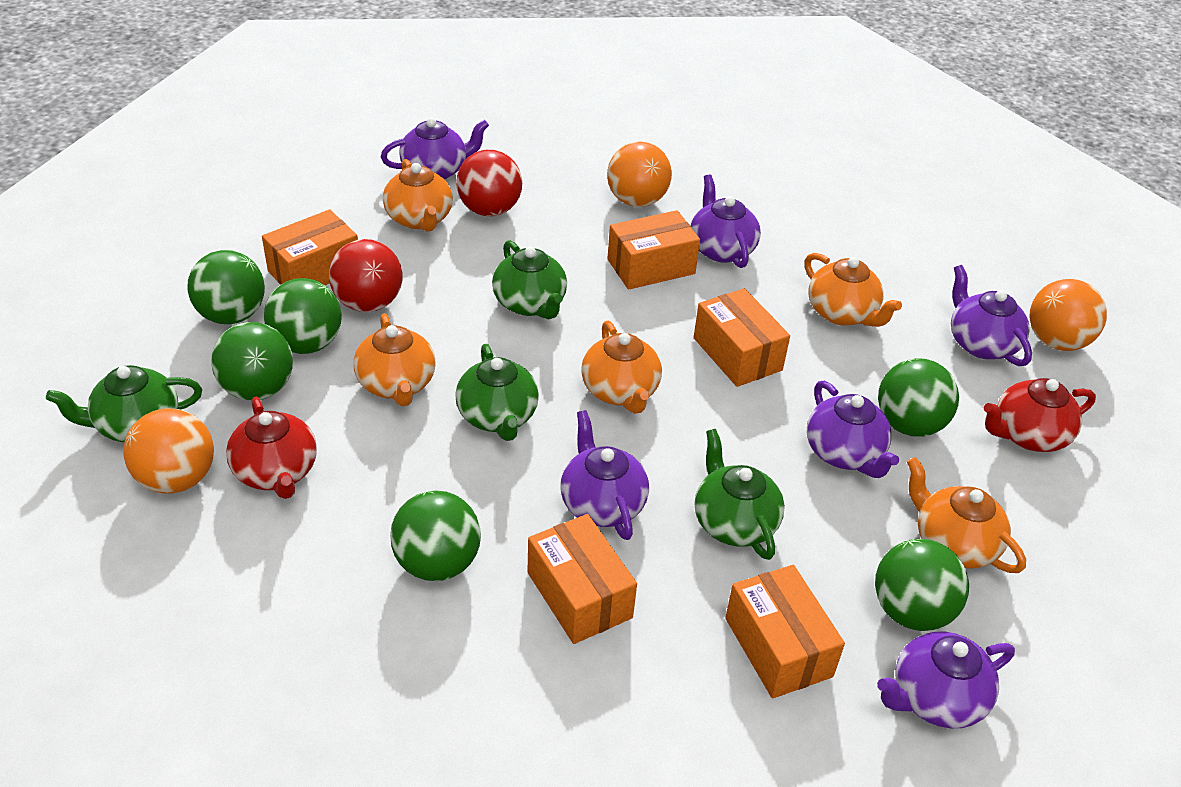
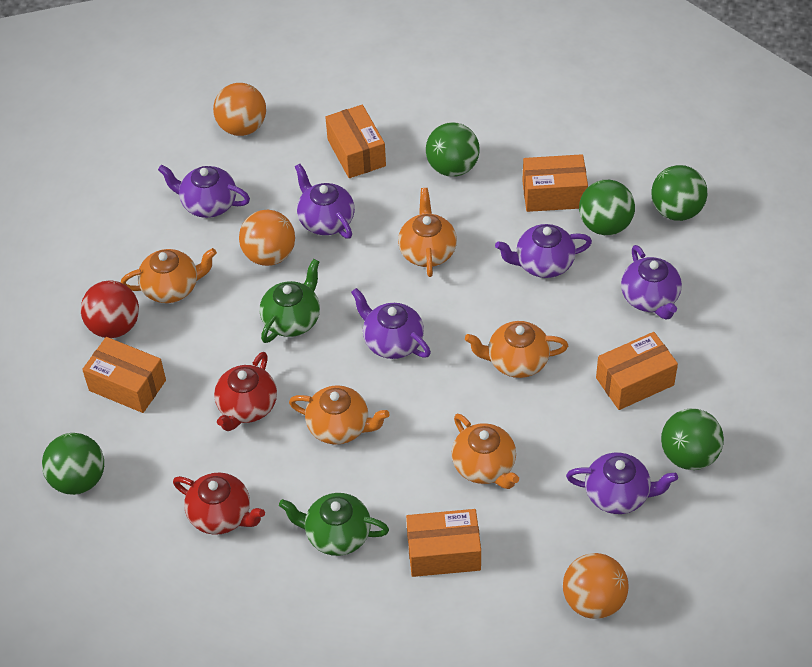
green ball: 6 -> 5
green teapot: 4 -> 2
red ball: 2 -> 1

